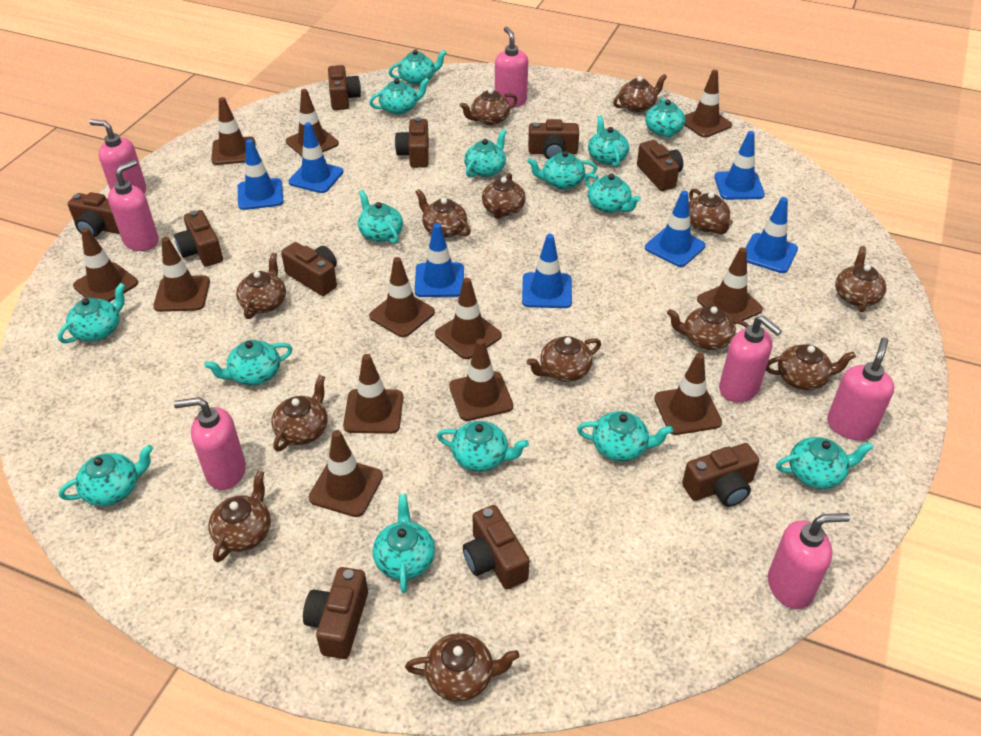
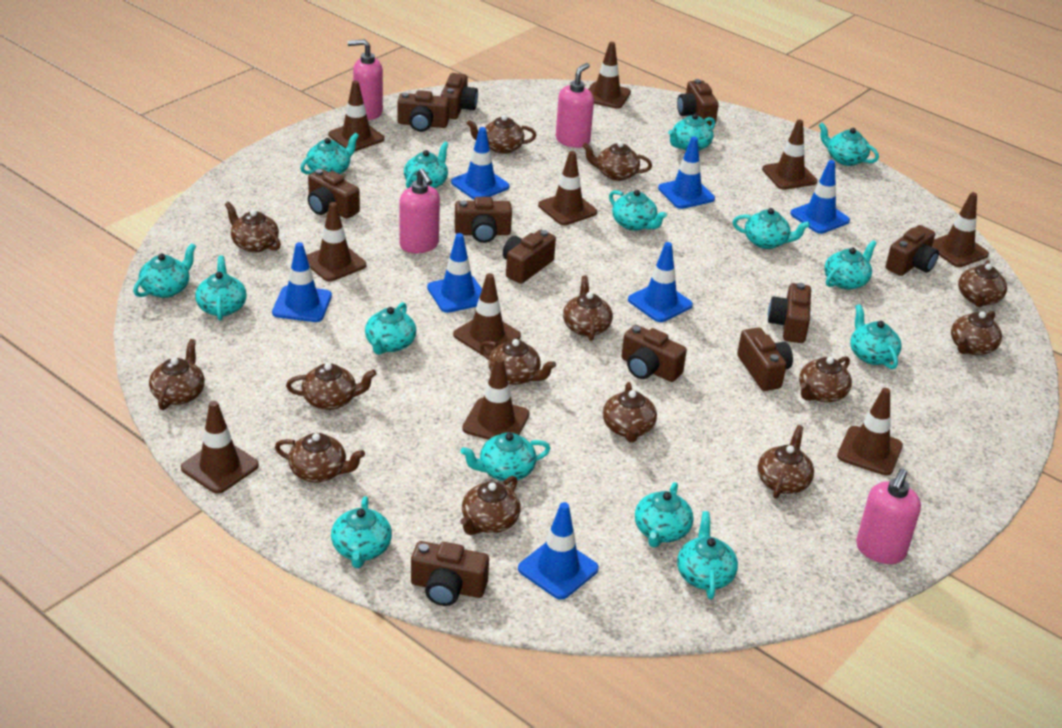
brown camera: 10 -> 11
brown teapot: 13 -> 14
brown traffic cone: 12 -> 10
pink soap dispenser: 7 -> 4

